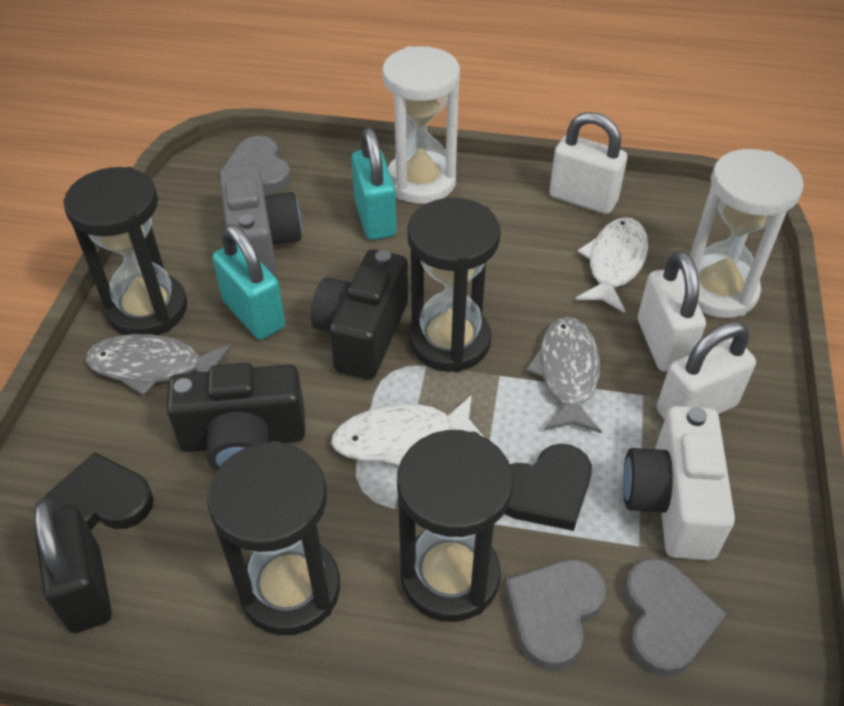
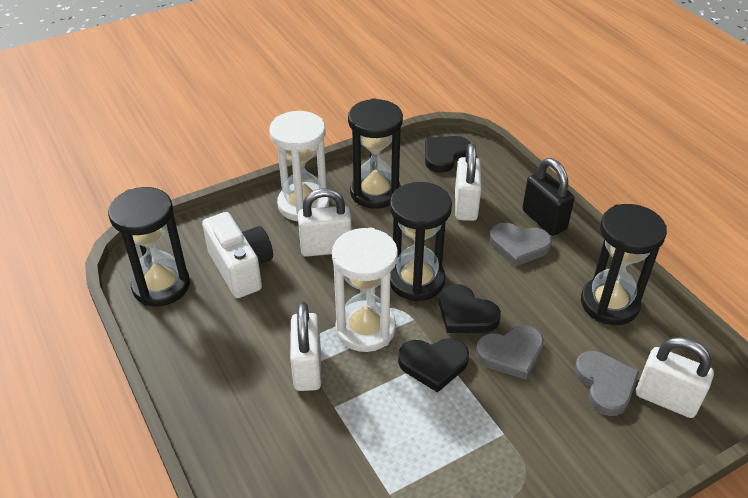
black camera: 2 -> 0
black heart: 2 -> 3
grey camera: 1 -> 0
grey fish: 2 -> 0
turquoise padlock: 2 -> 0
white fish: 2 -> 0
white padlock: 3 -> 4

